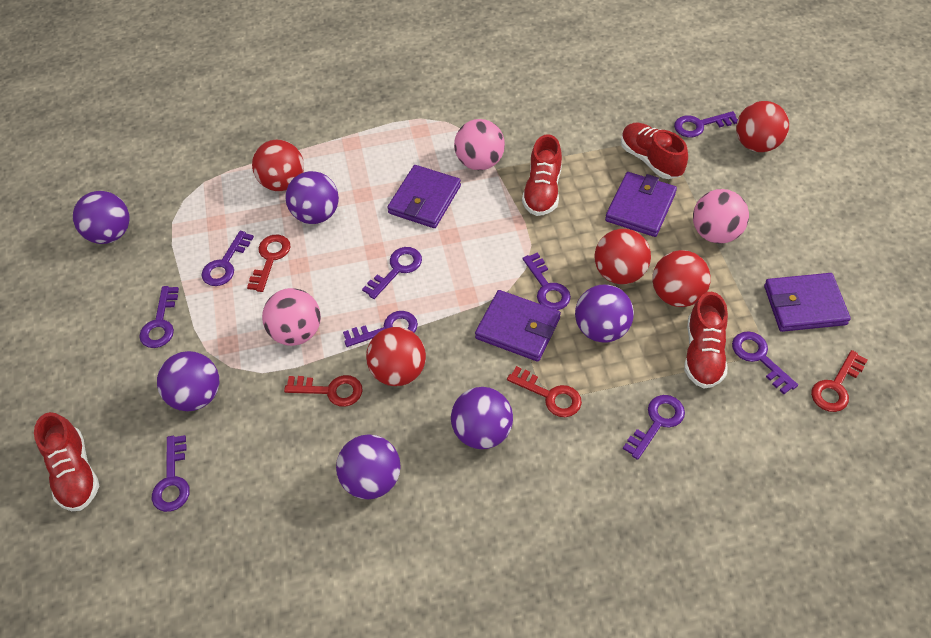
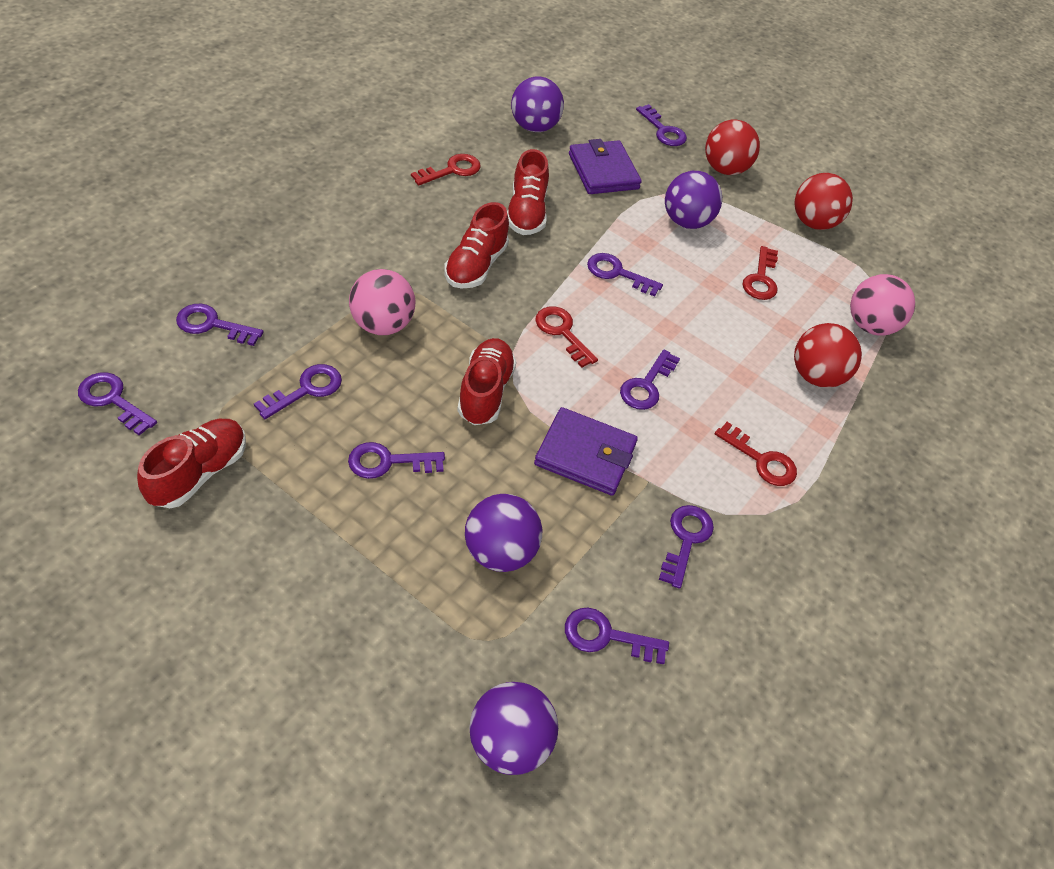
pink ball: 3 -> 2
purple ball: 6 -> 4
purple wallet: 4 -> 2
red ball: 5 -> 3

